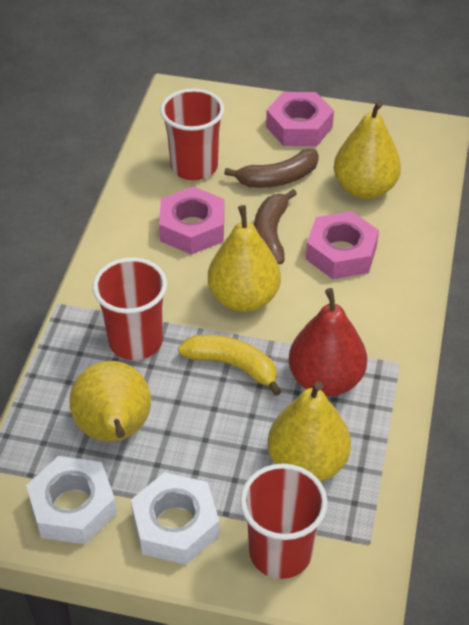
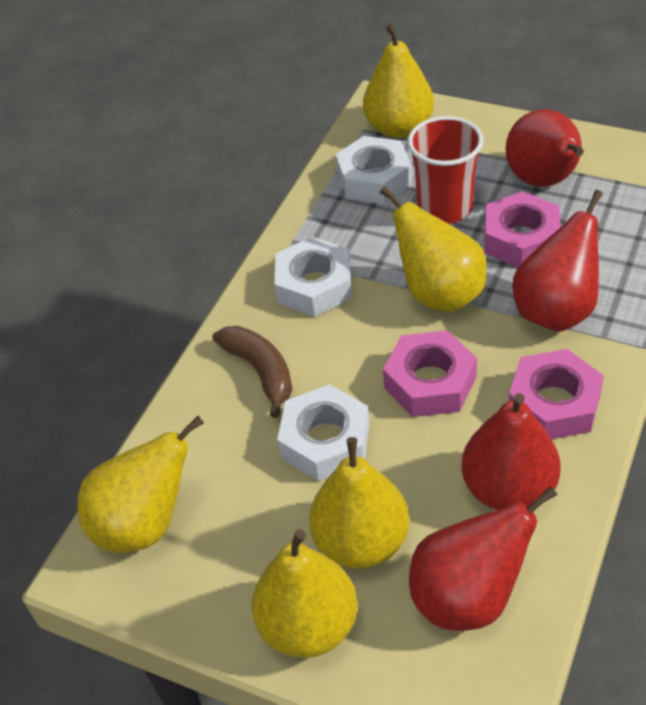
brown banana: 2 -> 1
red cup: 3 -> 1
red pear: 1 -> 4
white nut: 2 -> 3
yellow banana: 1 -> 0
yellow pear: 4 -> 5

